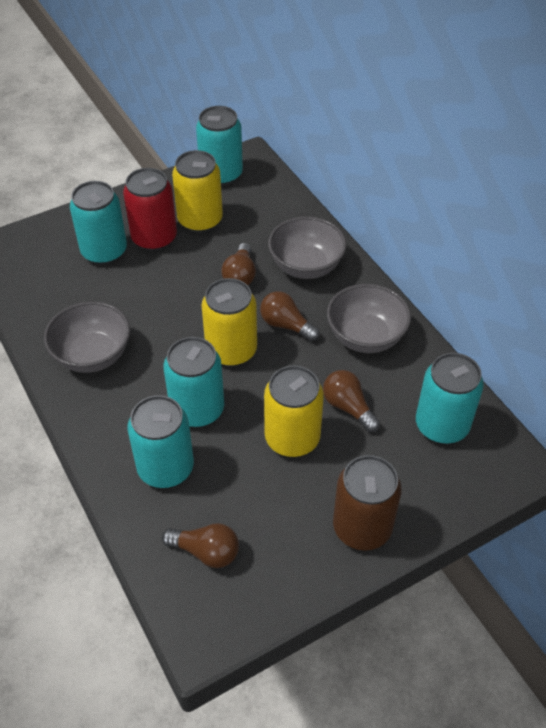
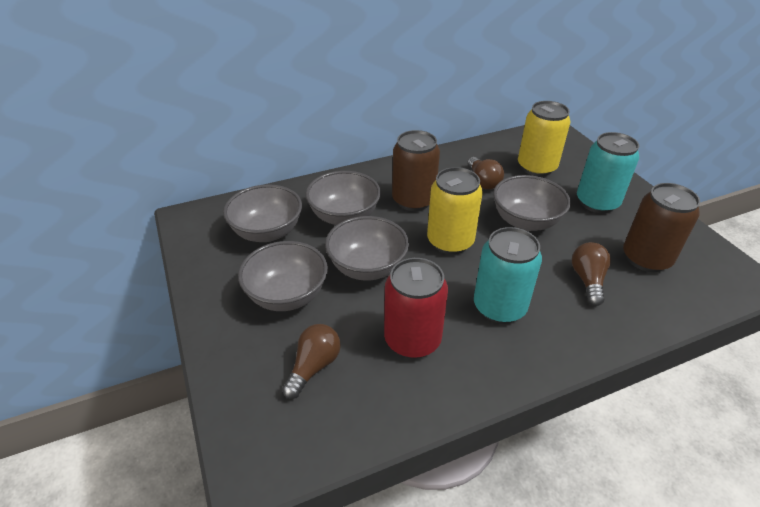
brown can: 1 -> 2
brown light bulb: 4 -> 3
grey bowl: 3 -> 5
turquoise can: 5 -> 2
yellow can: 3 -> 2

